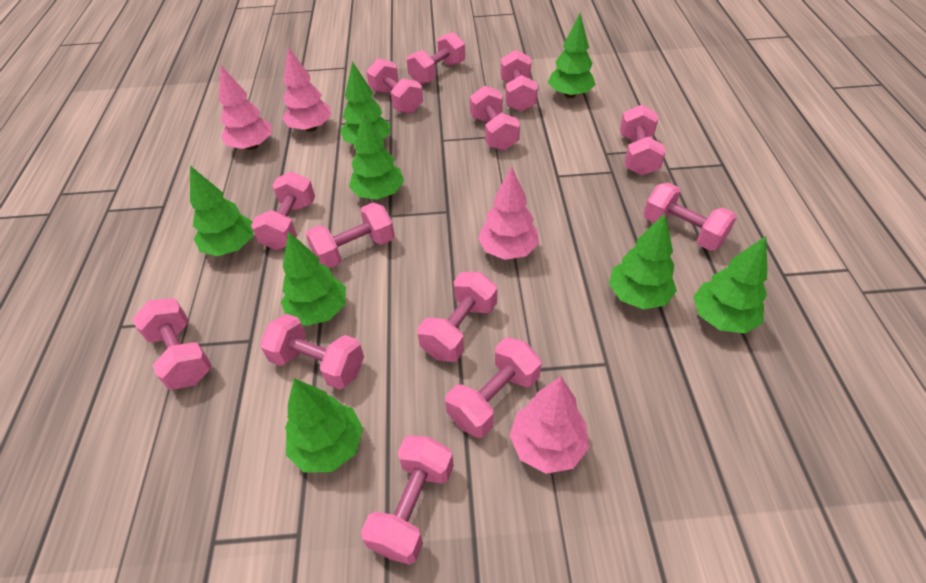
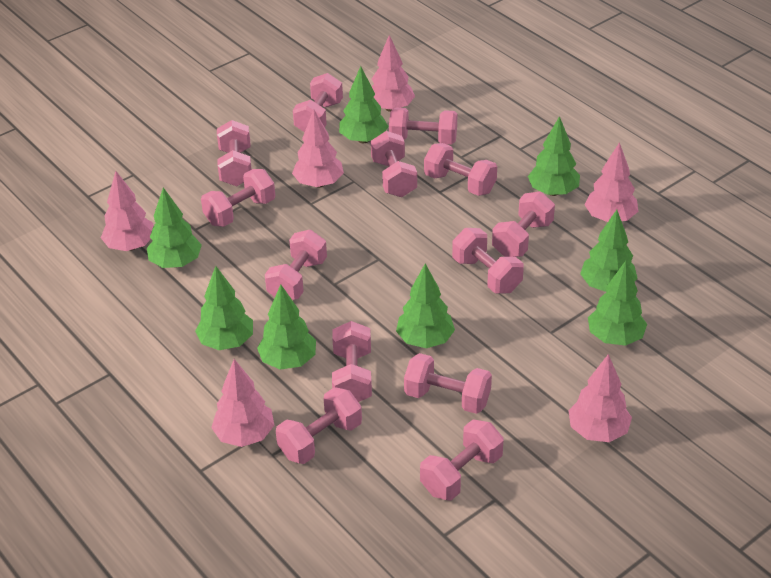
pink tree: 4 -> 6

